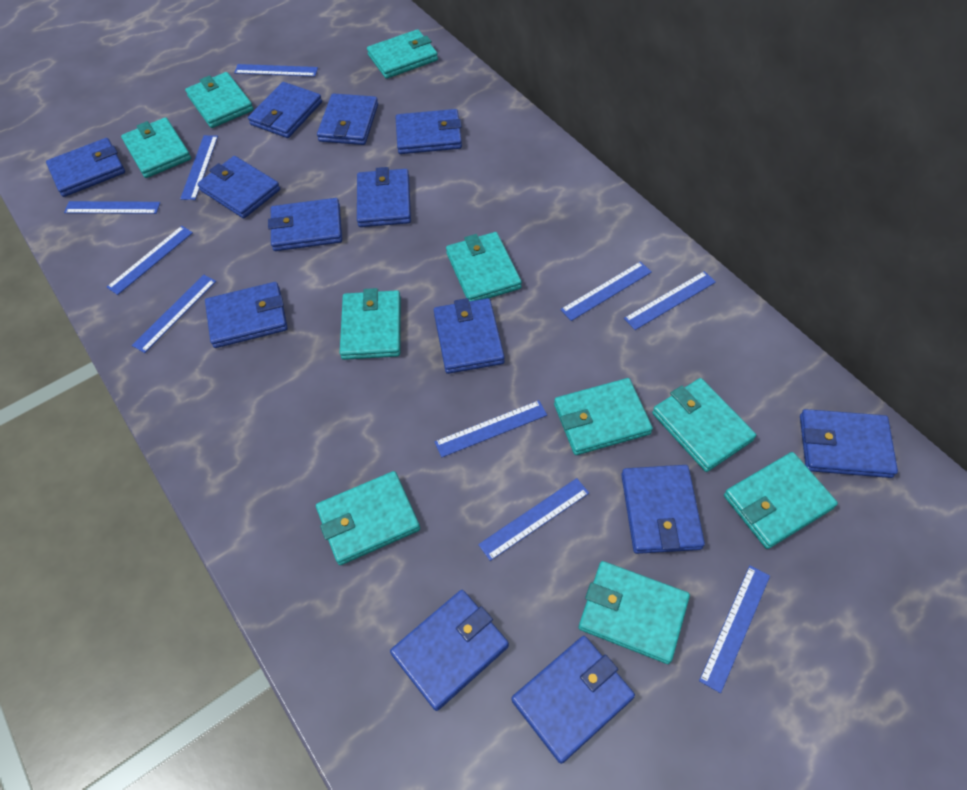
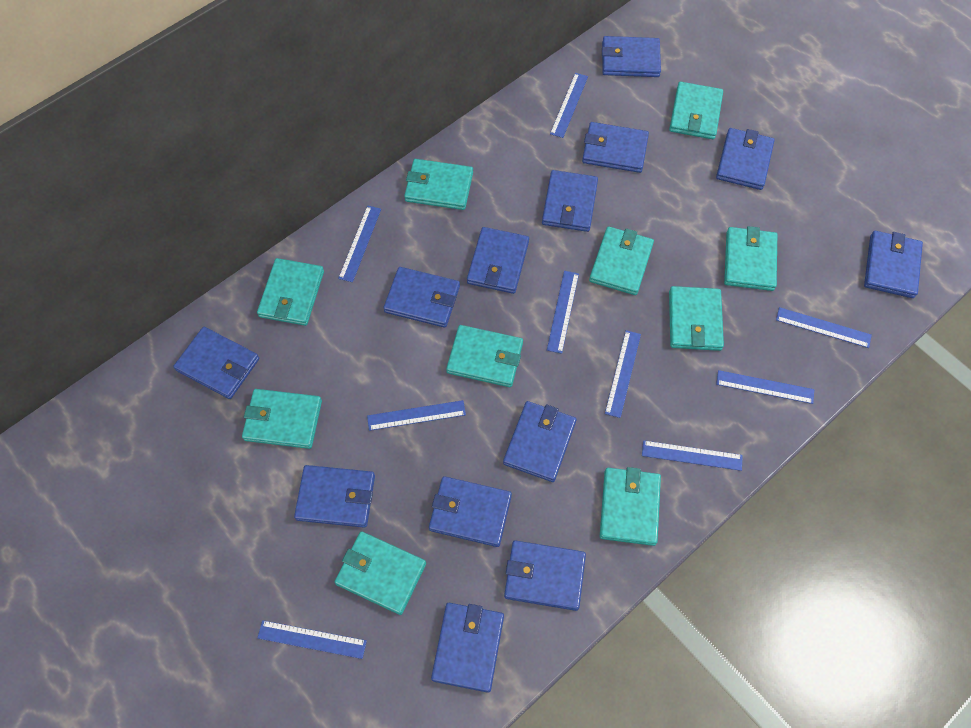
blue ruler: 10 -> 9

